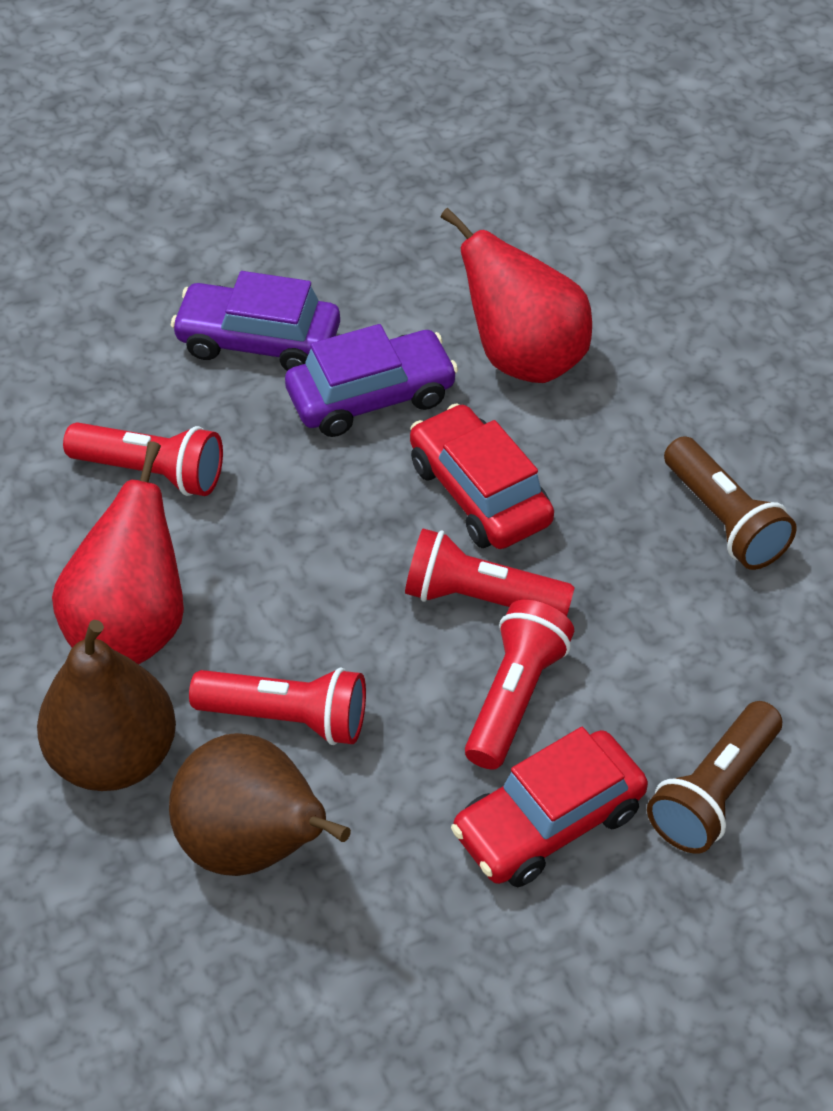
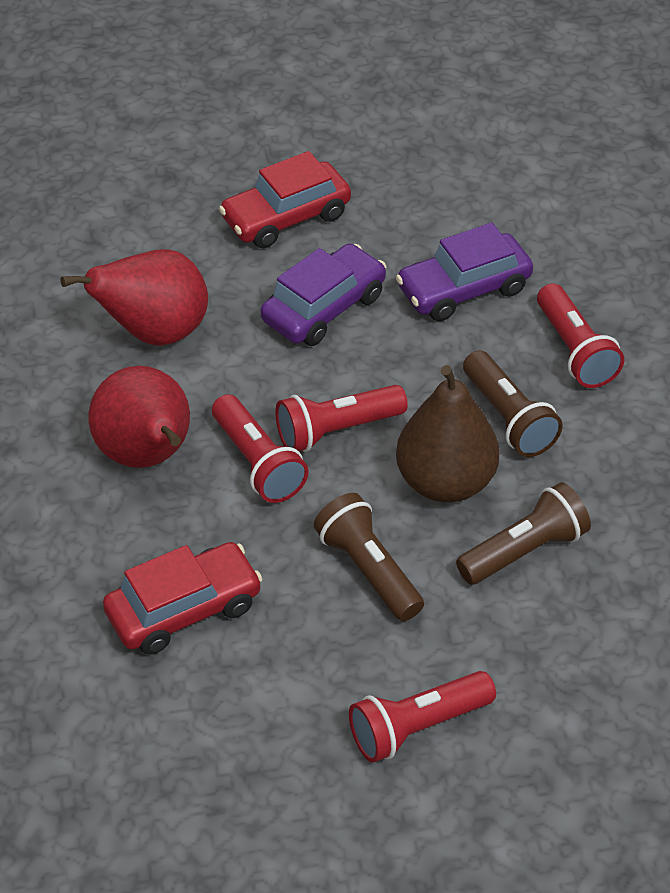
brown flashlight: 2 -> 3
brown pear: 2 -> 1

